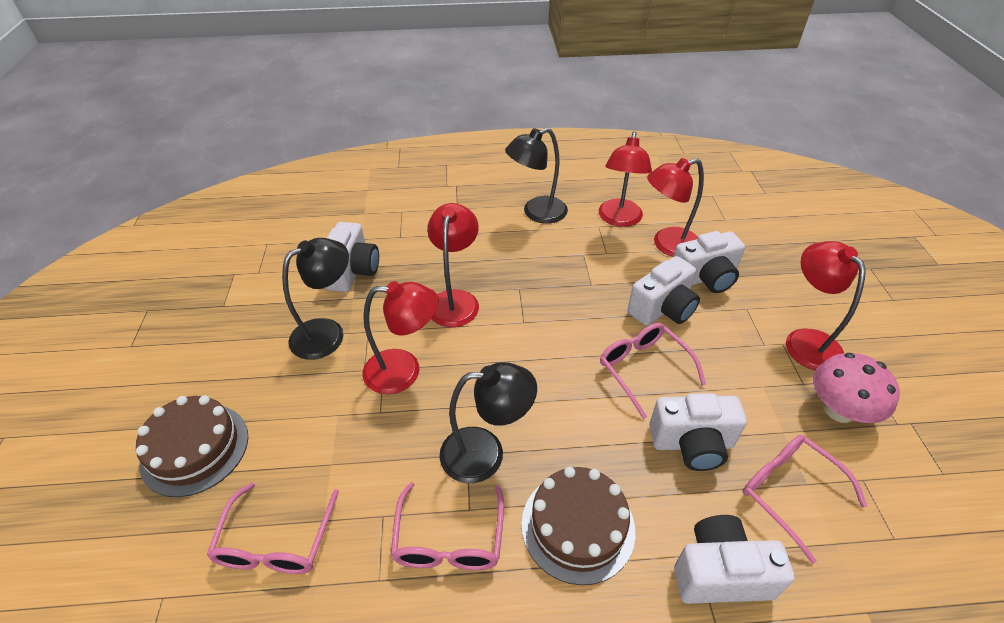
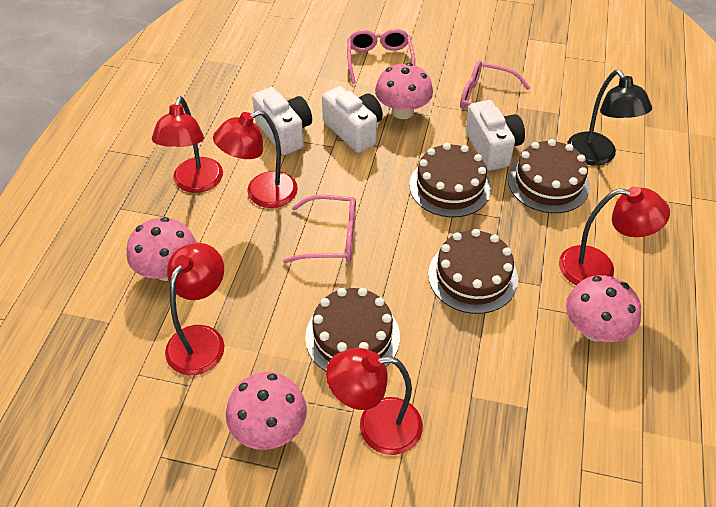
black lamp: 3 -> 1
brown cake: 2 -> 4
pink glasses: 4 -> 3
pink mushroom: 1 -> 4
white camera: 5 -> 3

